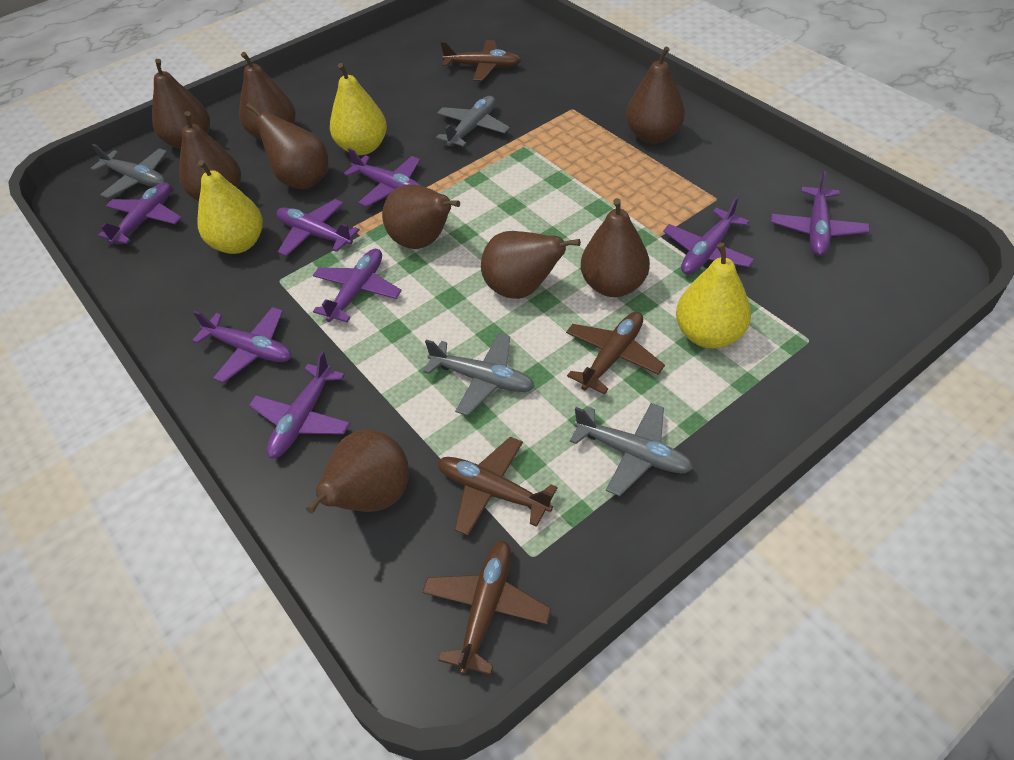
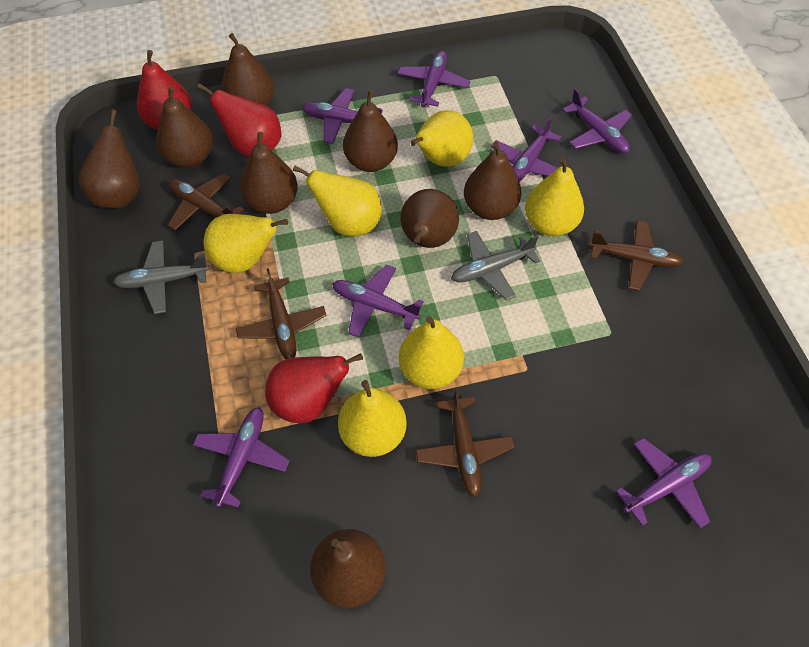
brown pear: 9 -> 8
grey plane: 4 -> 2
purple plane: 8 -> 7
red pear: 0 -> 3
yellow pear: 3 -> 6

